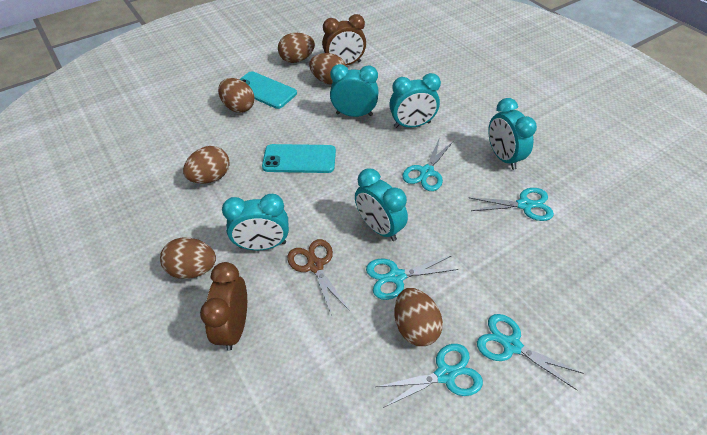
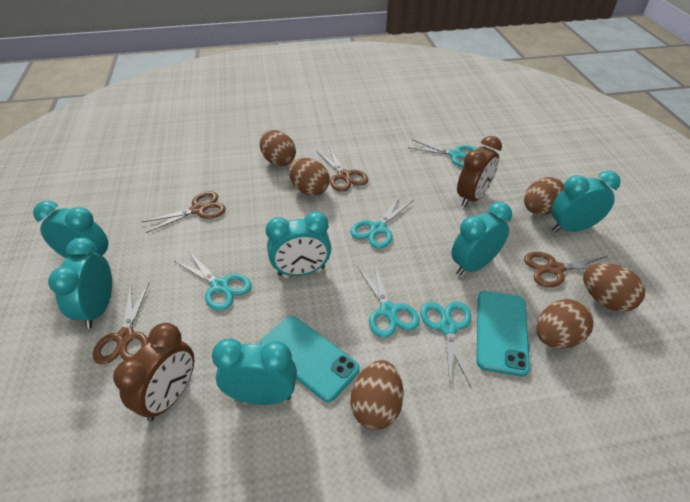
brown scissors: 1 -> 4
turquoise clock: 5 -> 6

